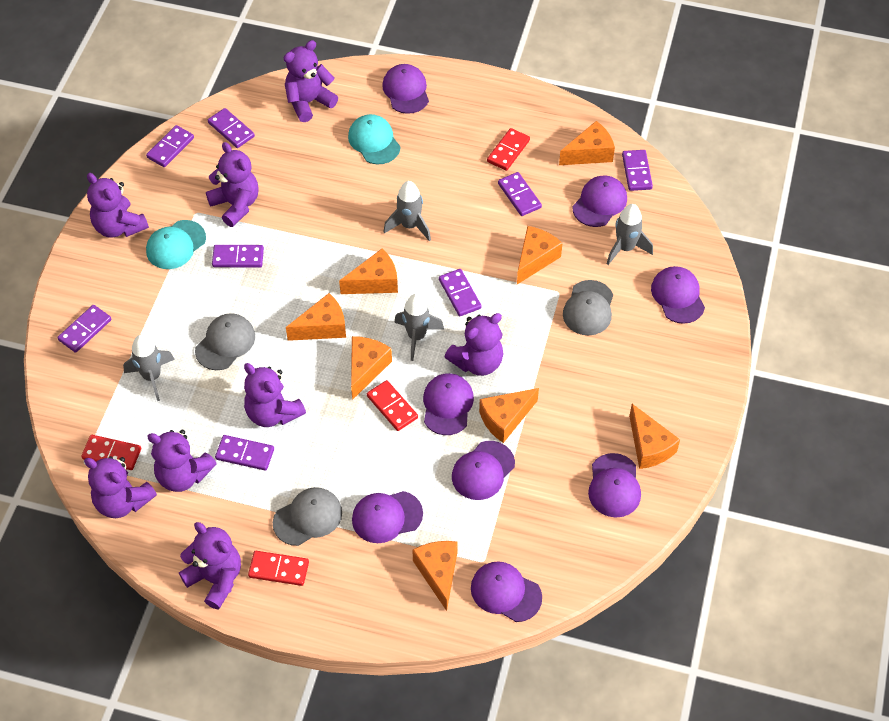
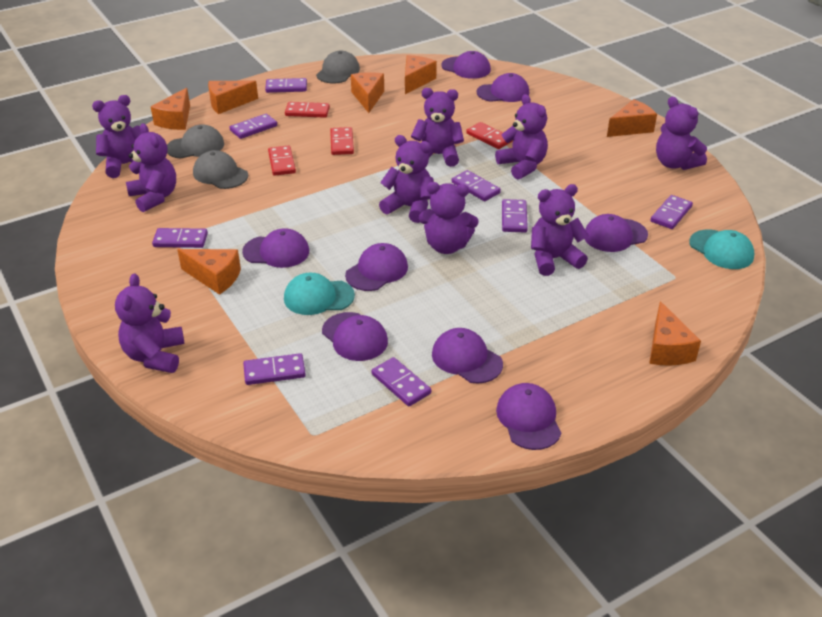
grey rocket: 4 -> 0
orange cheese: 8 -> 7
purple teddy bear: 8 -> 9

